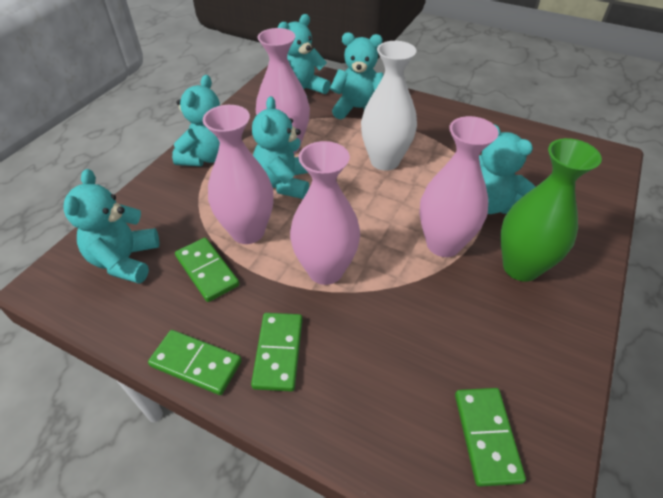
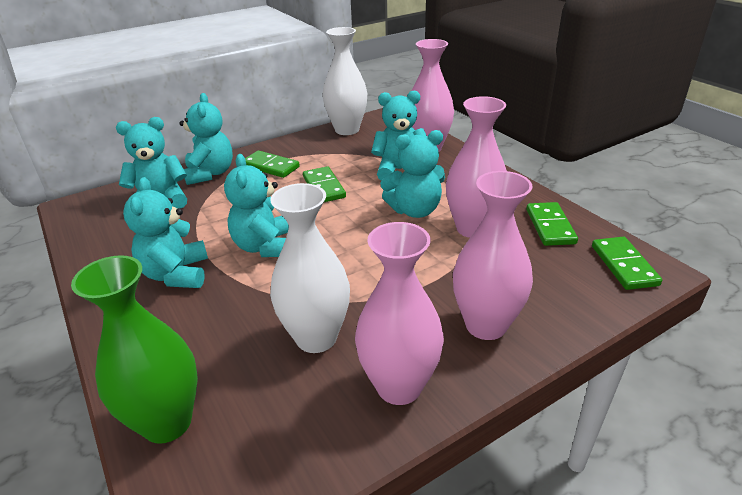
white vase: 1 -> 2

